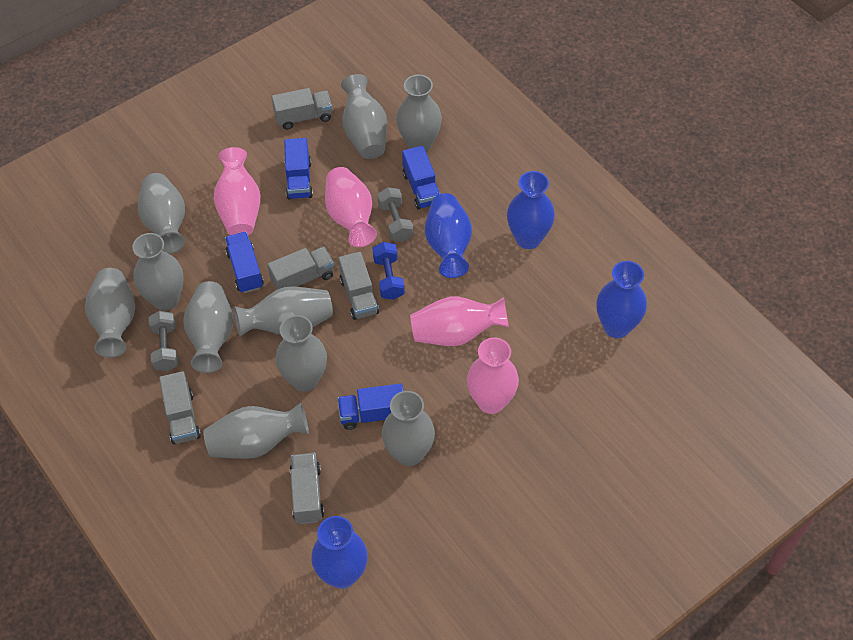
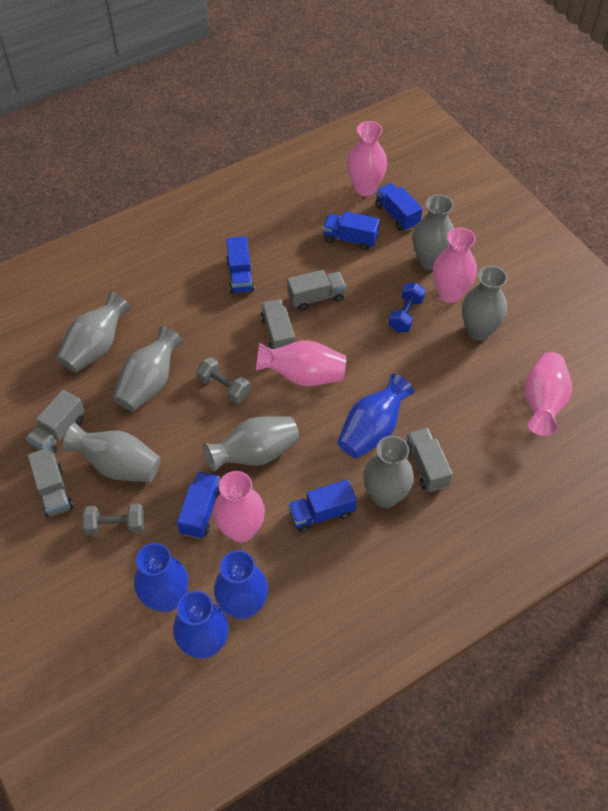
blue truck: 4 -> 5
grey vase: 10 -> 7
pink vase: 4 -> 5

